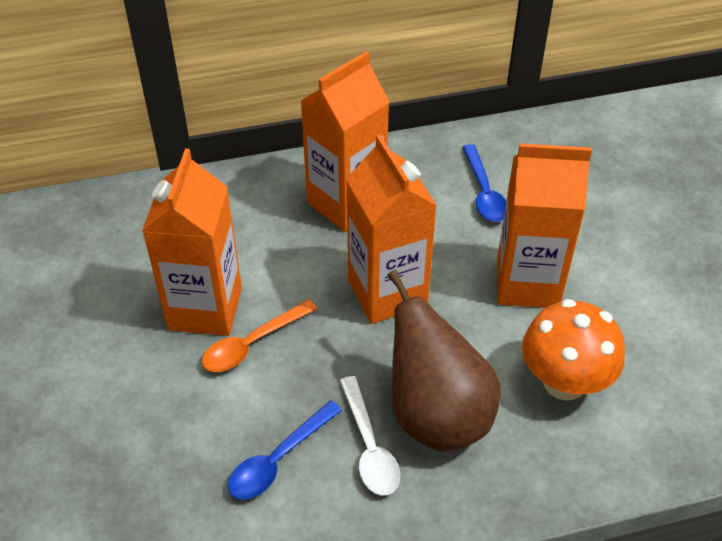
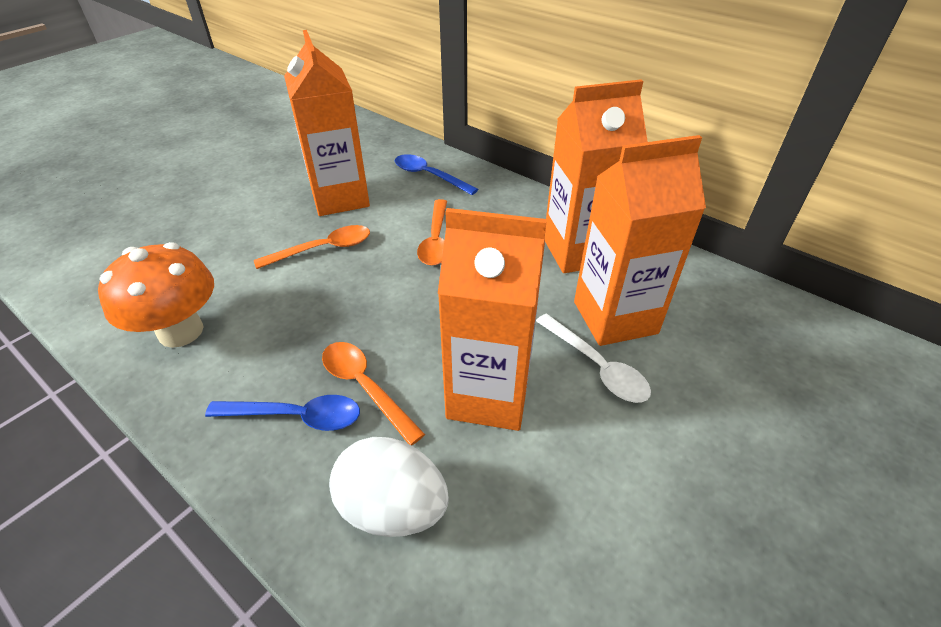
brown pear: 1 -> 0
orange spoon: 1 -> 3
white egg: 0 -> 1

